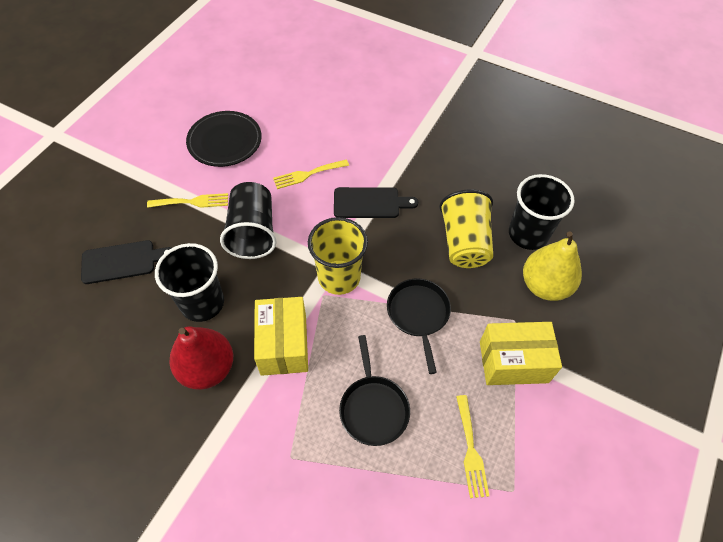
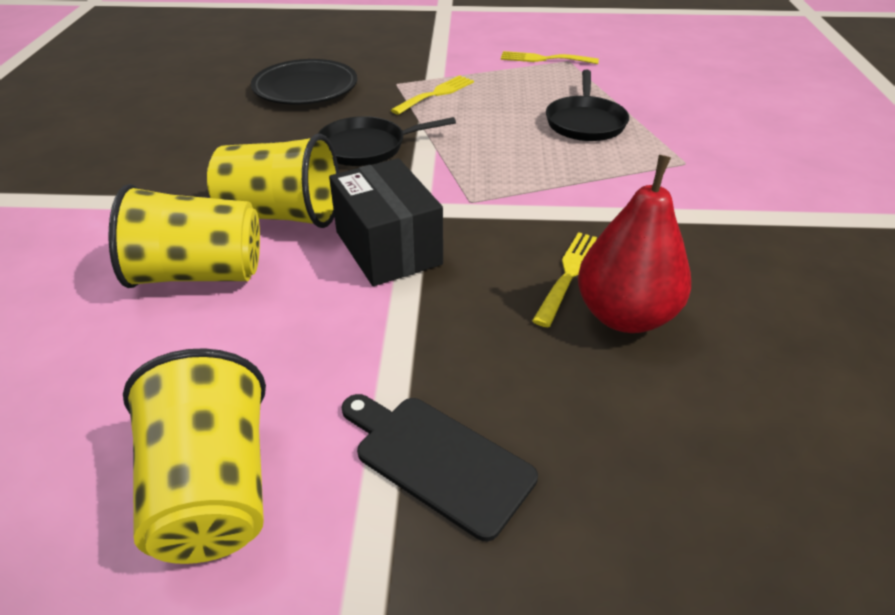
black box: 0 -> 1
black cup: 3 -> 0
black cutting board: 2 -> 1
yellow box: 2 -> 0
yellow cup: 2 -> 3
yellow pear: 1 -> 0

